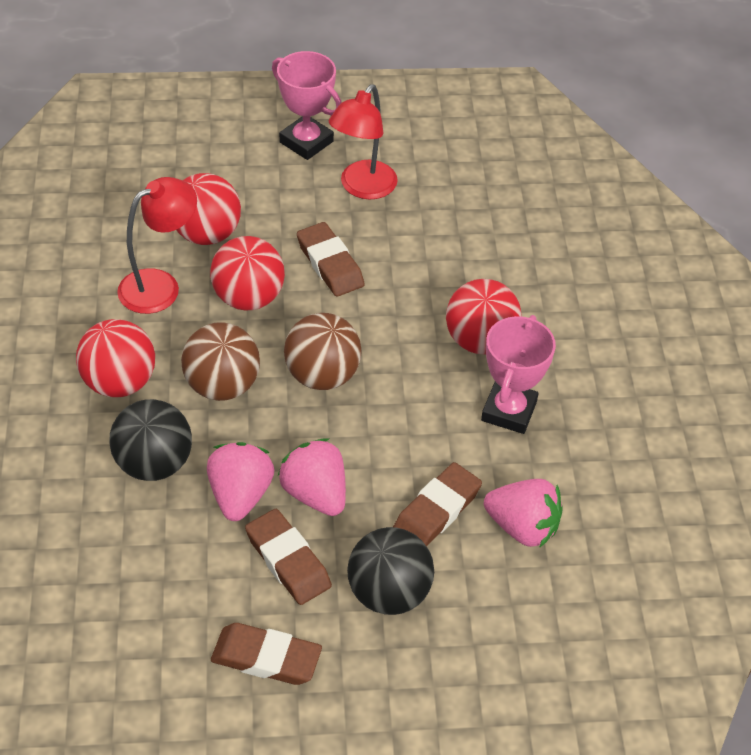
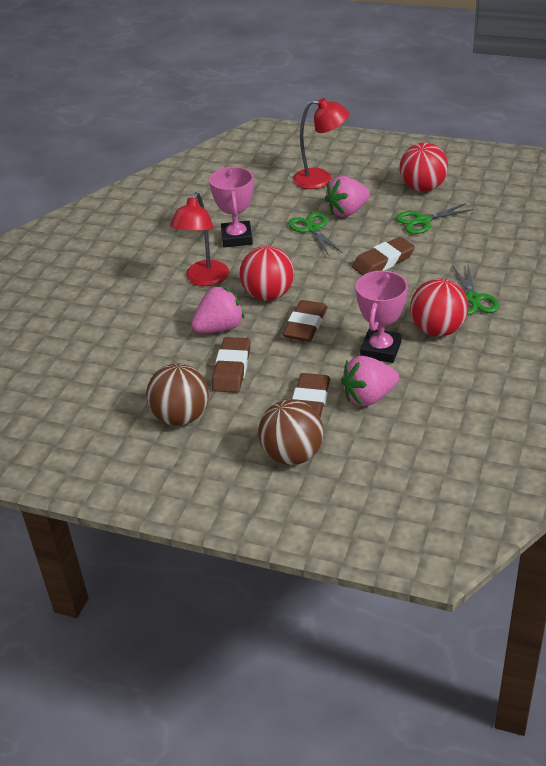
black ball: 2 -> 0
green scissors: 0 -> 3
red ball: 4 -> 3

